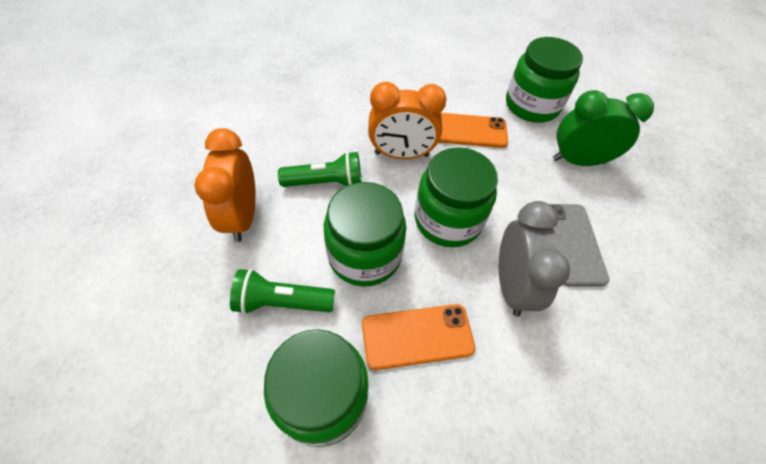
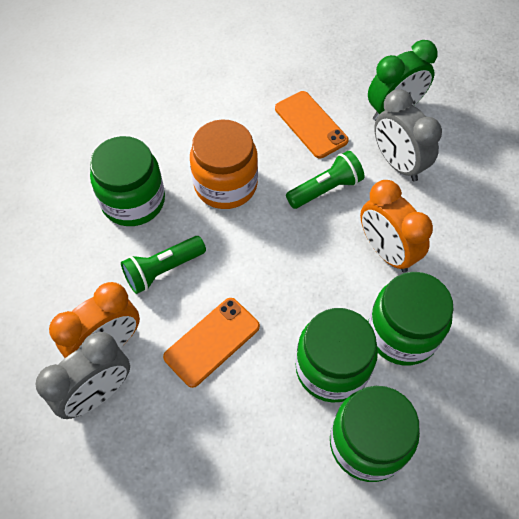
grey clock: 1 -> 2
grey phone: 1 -> 0
orange jar: 0 -> 1

